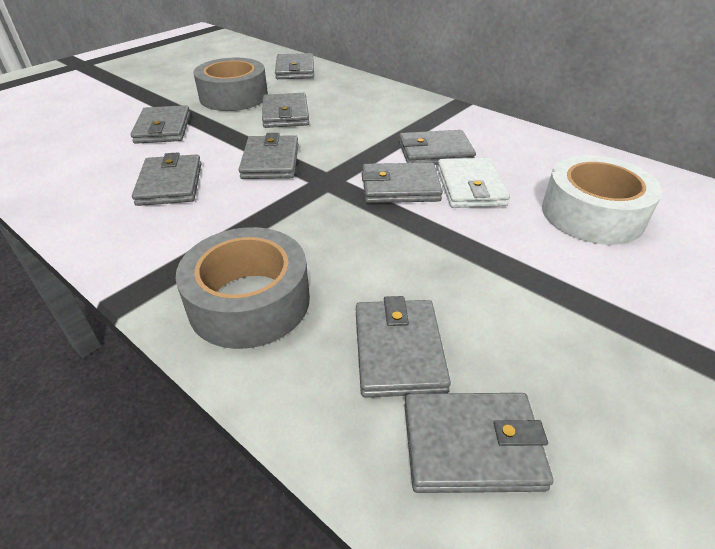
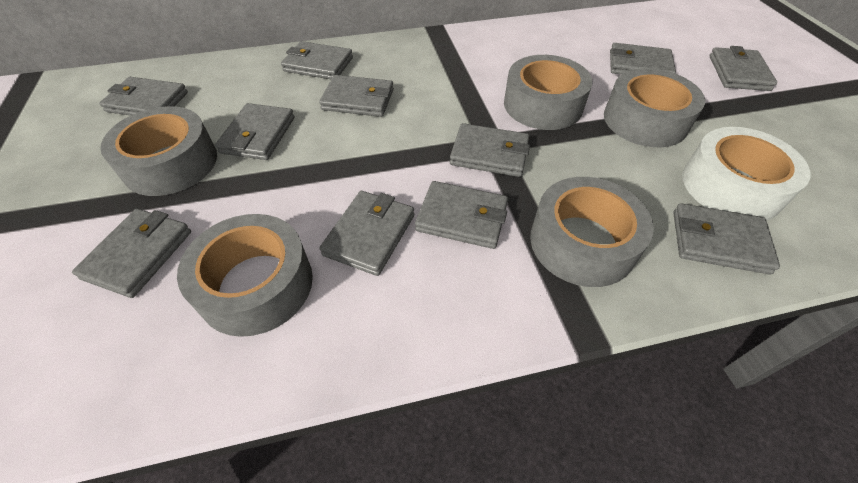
grey tape: 2 -> 5
grey wallet: 9 -> 11
white wallet: 1 -> 0

